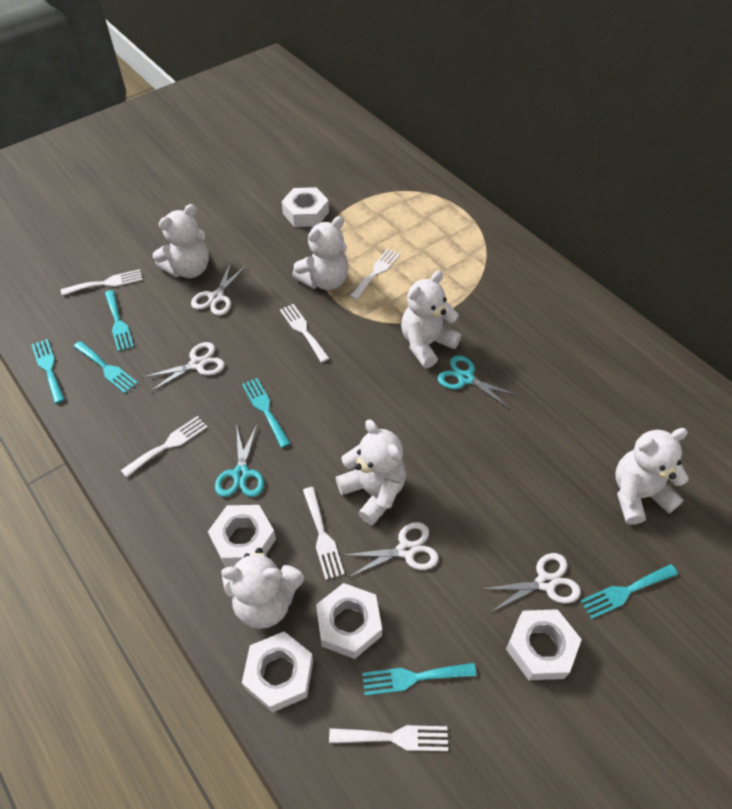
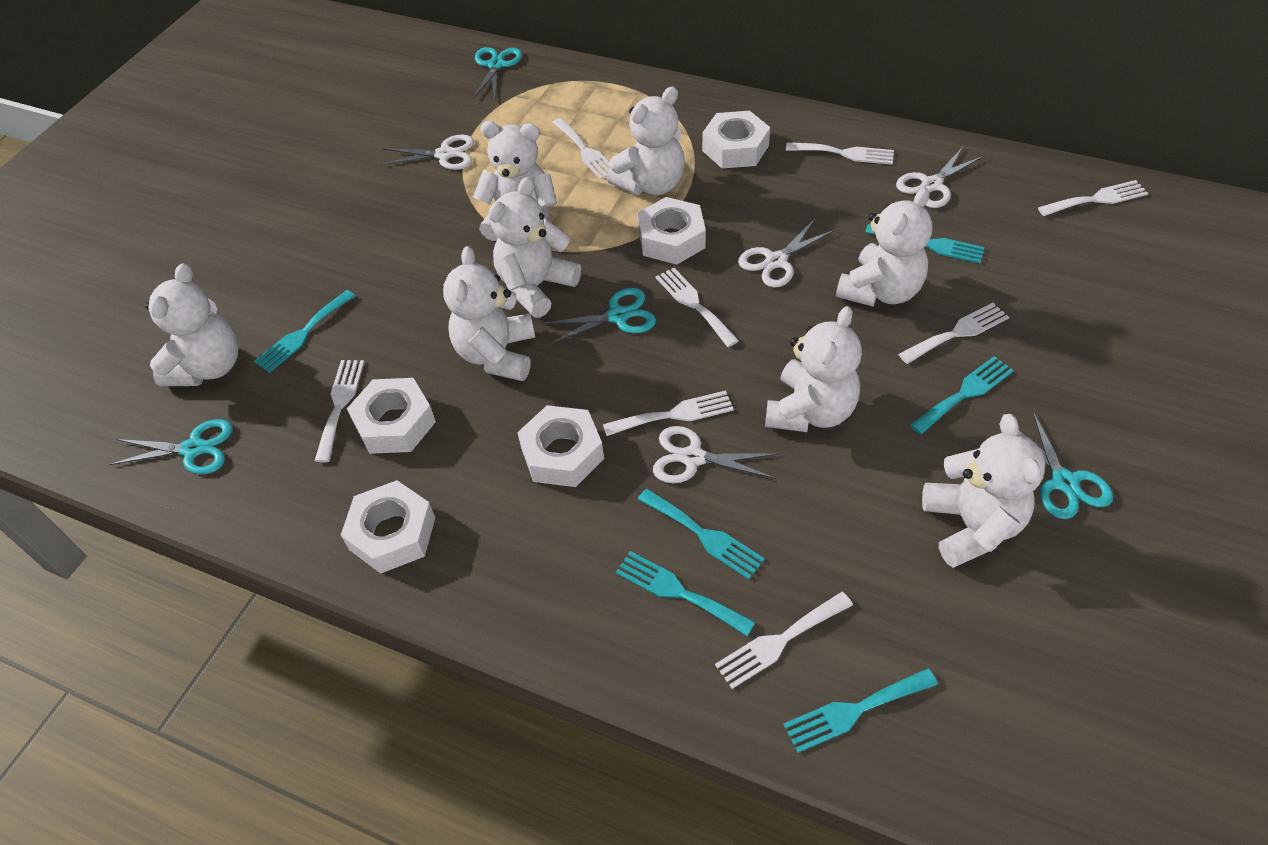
turquoise scissors: 2 -> 4
white fork: 6 -> 8
white teddy bear: 6 -> 8

